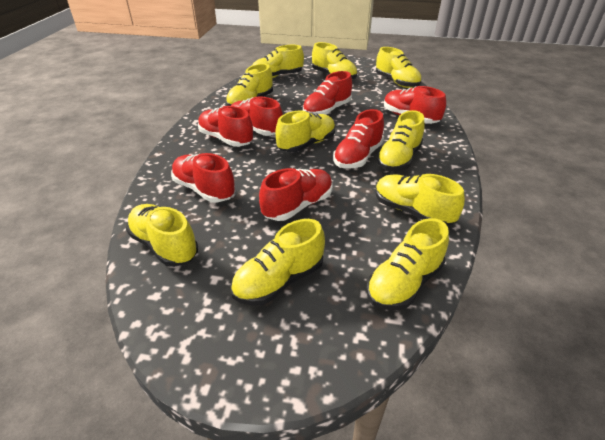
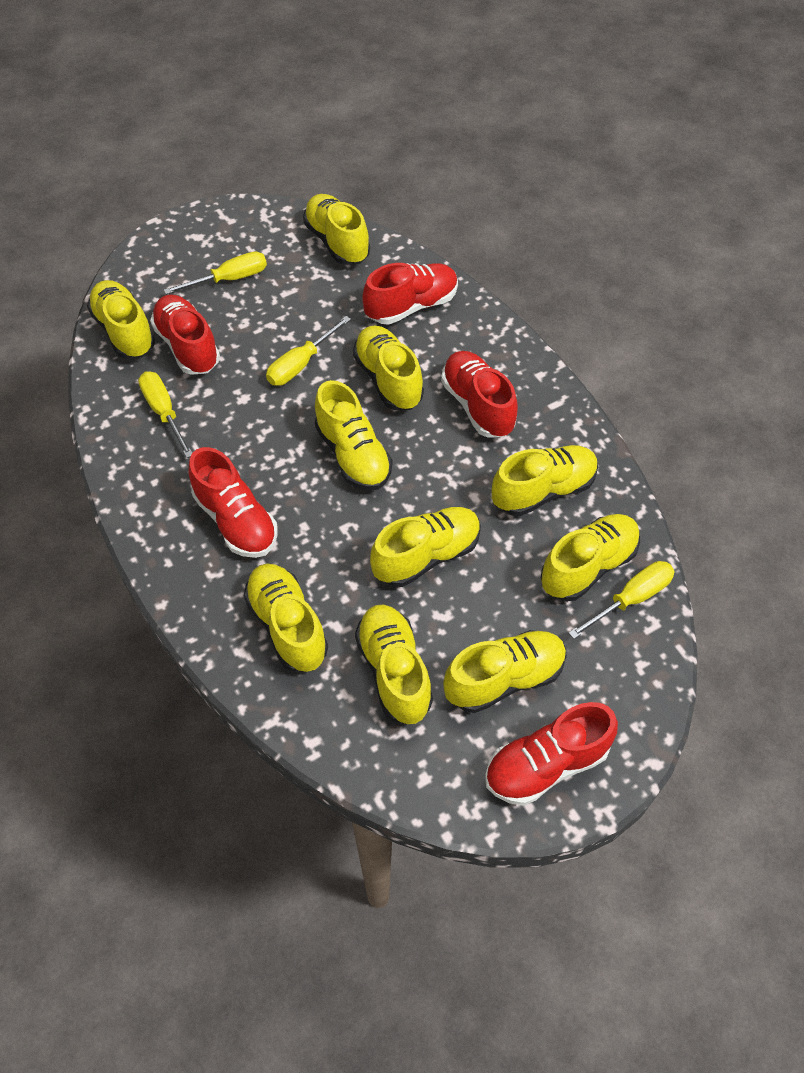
red shoe: 7 -> 5
yellow screwdriver: 0 -> 4

